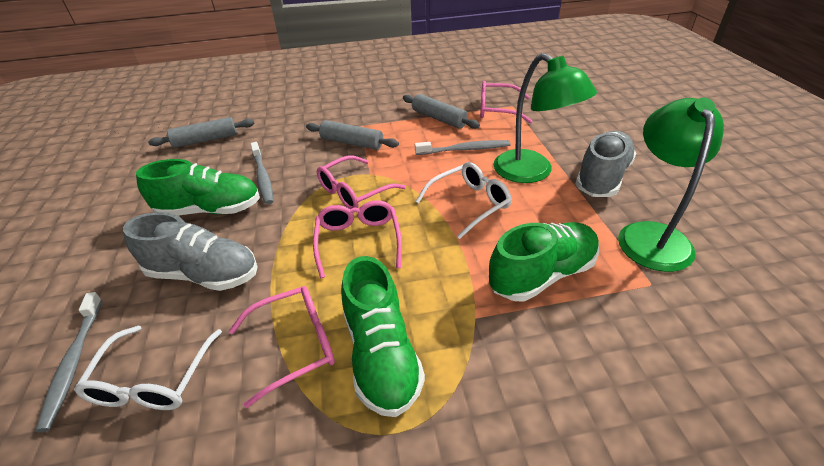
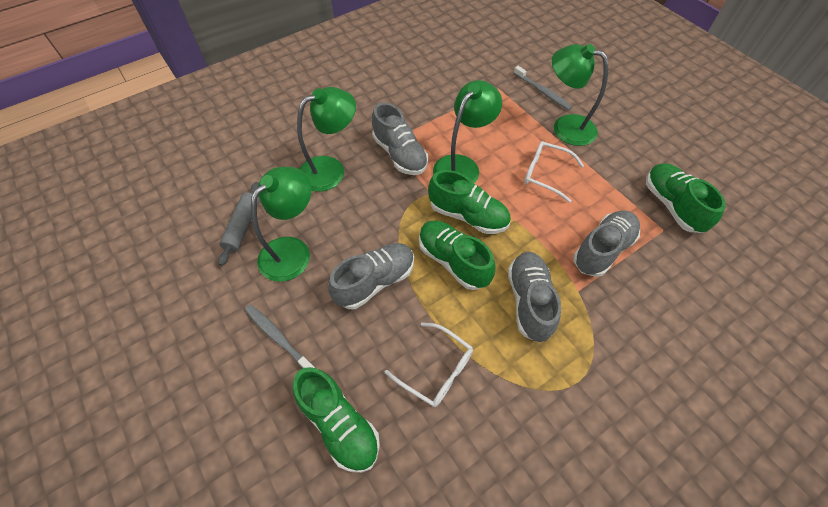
green lamp: 2 -> 4
green shoe: 3 -> 4
grey rolling pin: 3 -> 1
grey shoe: 2 -> 4
grey toothbrush: 3 -> 2
pink glasses: 4 -> 0

